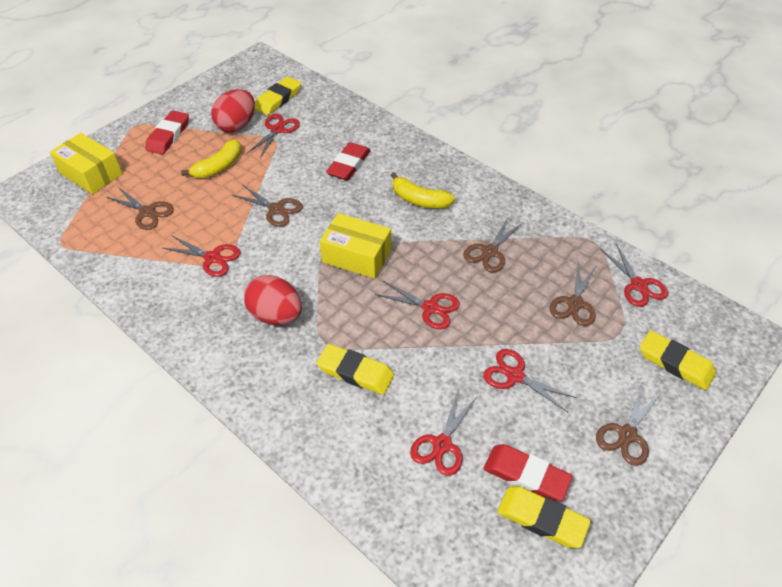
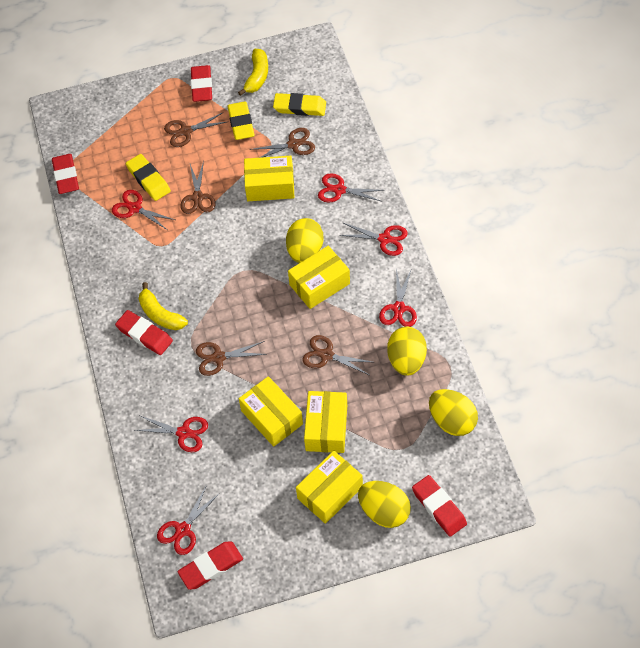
red egg: 2 -> 0
red eraser: 3 -> 5
yellow box: 2 -> 5
yellow egg: 0 -> 4
yellow eraser: 4 -> 3

